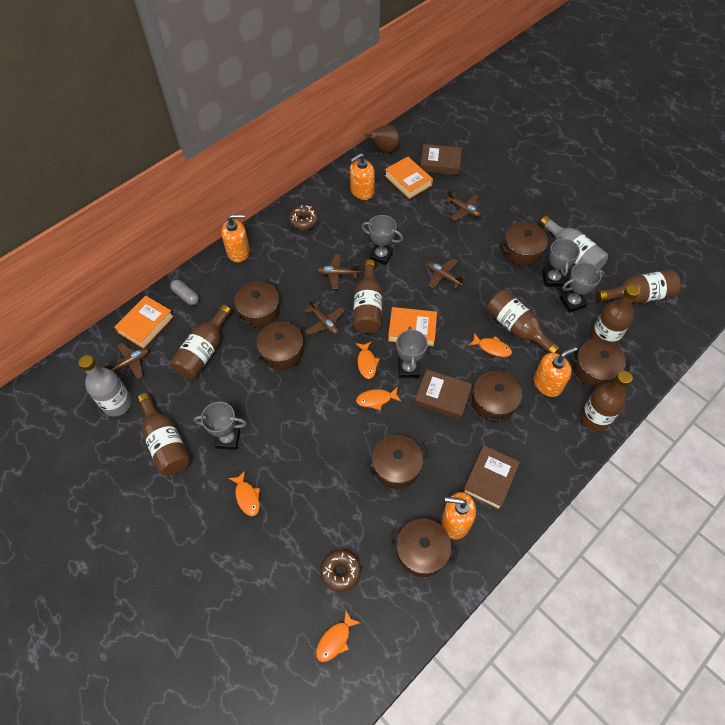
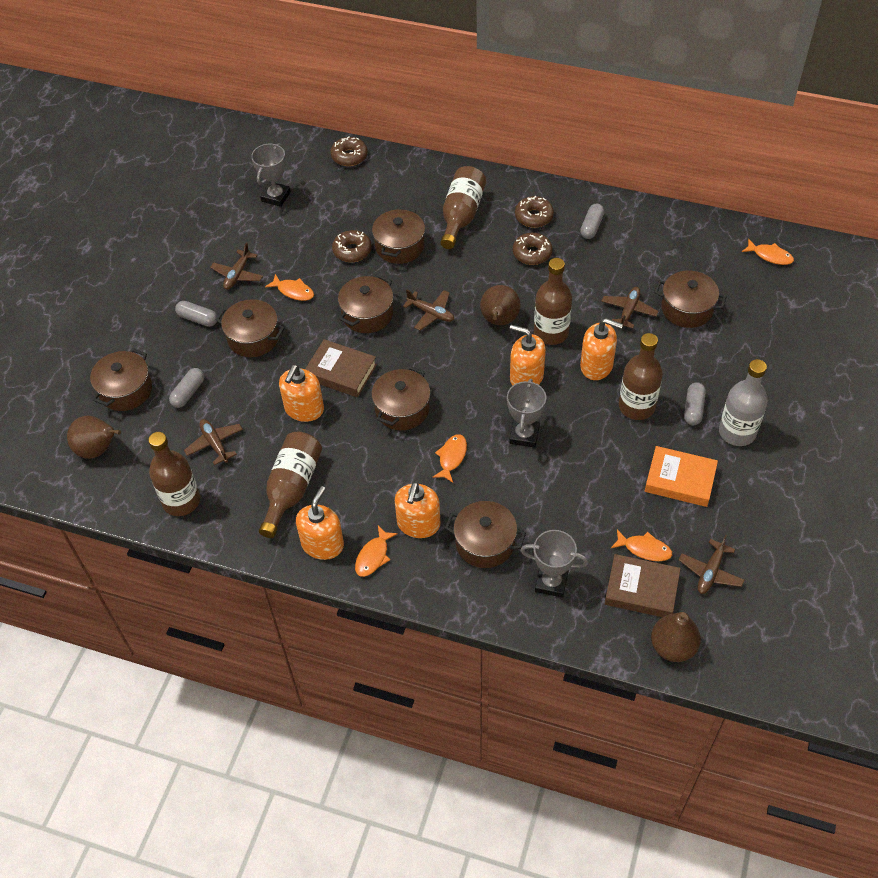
brown book: 3 -> 2
brown bottle: 7 -> 5
brown donut: 2 -> 4
brown pear: 1 -> 3
grey bottle: 2 -> 1
grey capsule: 1 -> 4
grey trophy: 5 -> 3
orange book: 3 -> 1
orange soap dispenser: 4 -> 5

